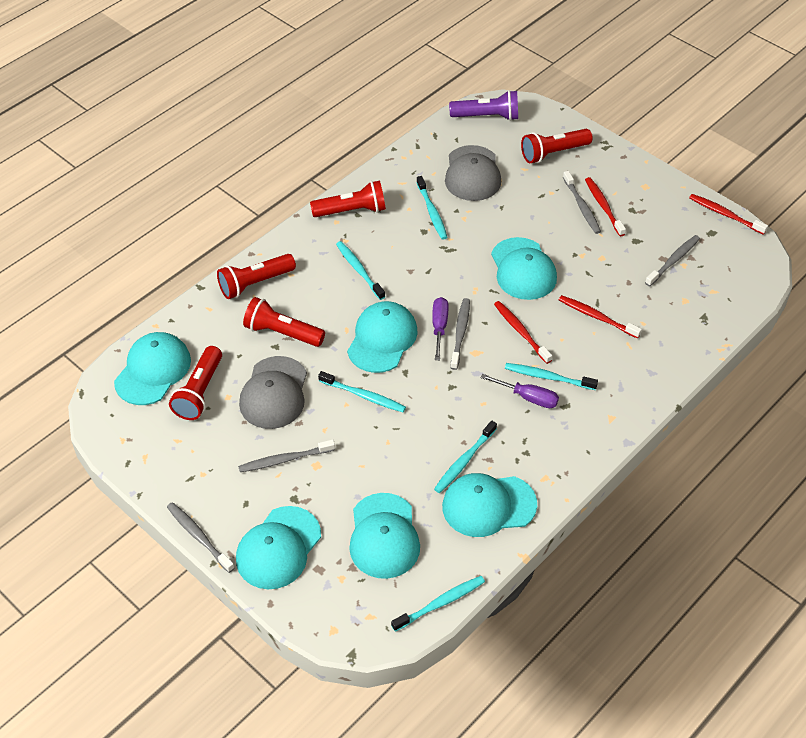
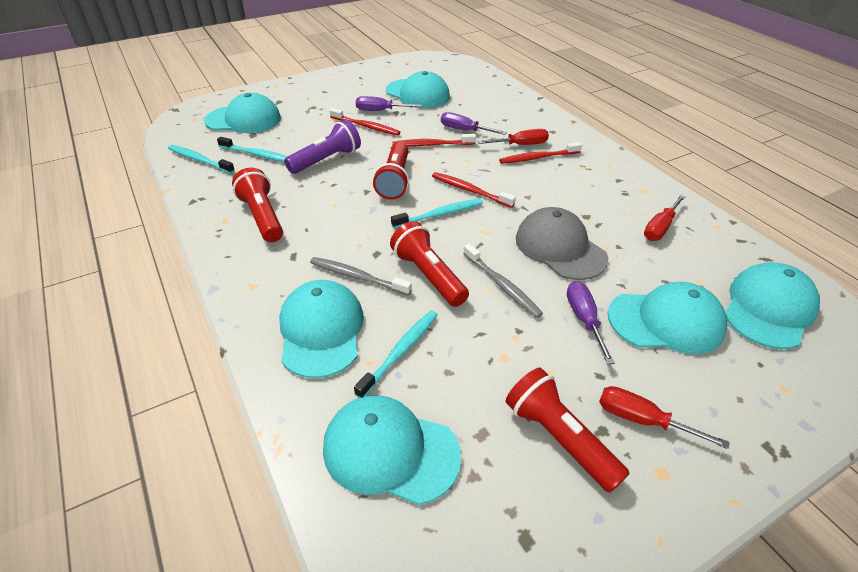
grey cap: 2 -> 1
grey toothbrush: 5 -> 2
purple screwdriver: 2 -> 3
red flashlight: 5 -> 4
red screwdriver: 0 -> 3
turquoise toothbrush: 6 -> 4

